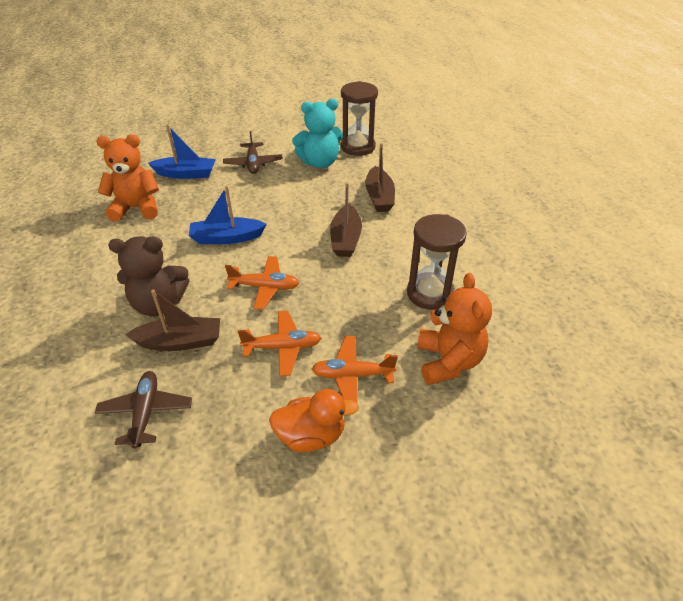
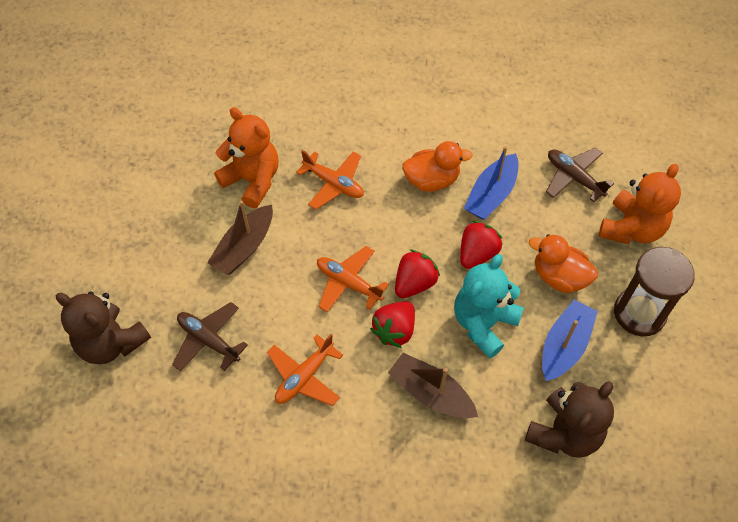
brown boat: 3 -> 2
brown hourglass: 2 -> 1
brown teddy bear: 1 -> 2
orange duck: 1 -> 2
red strawberry: 0 -> 3

